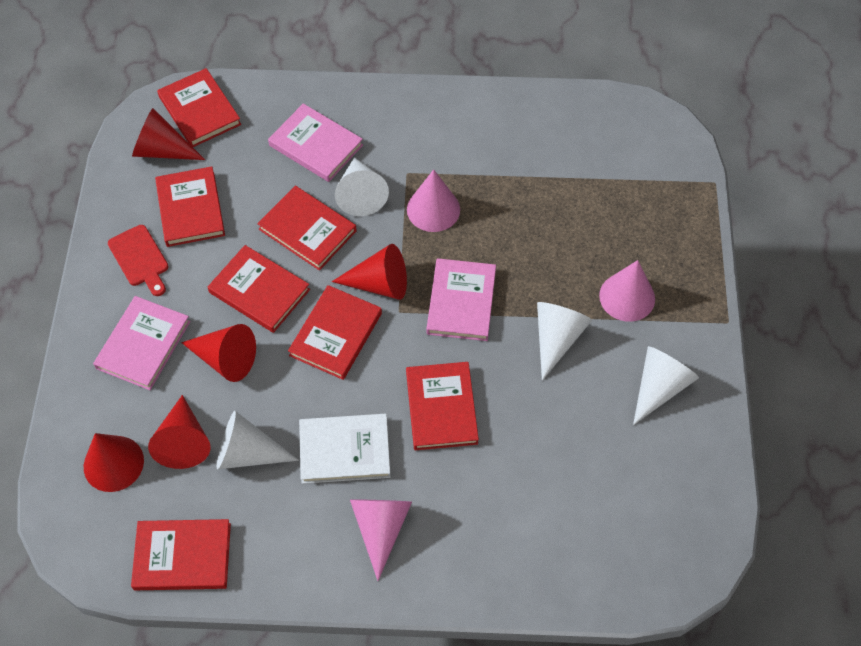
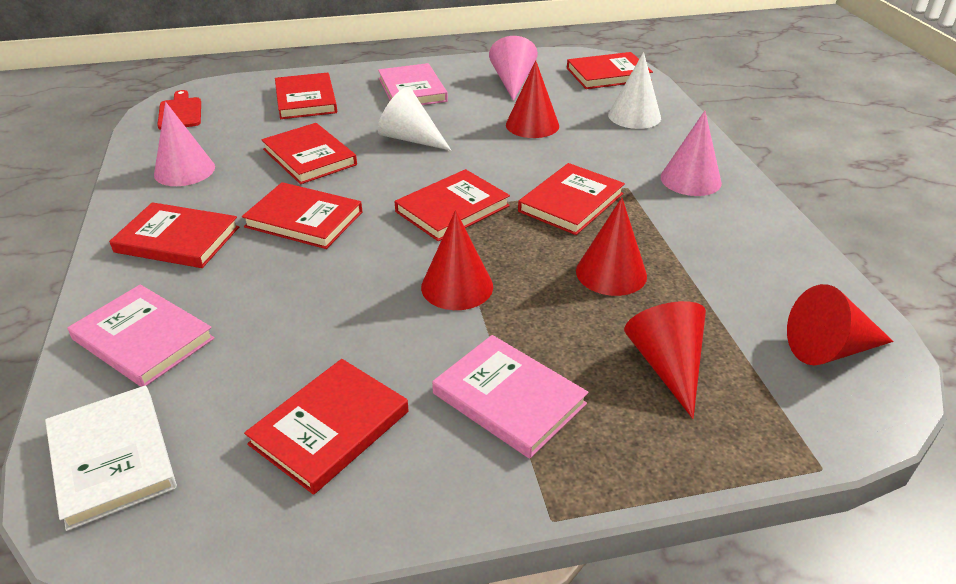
red book: 7 -> 8
white cone: 4 -> 2

